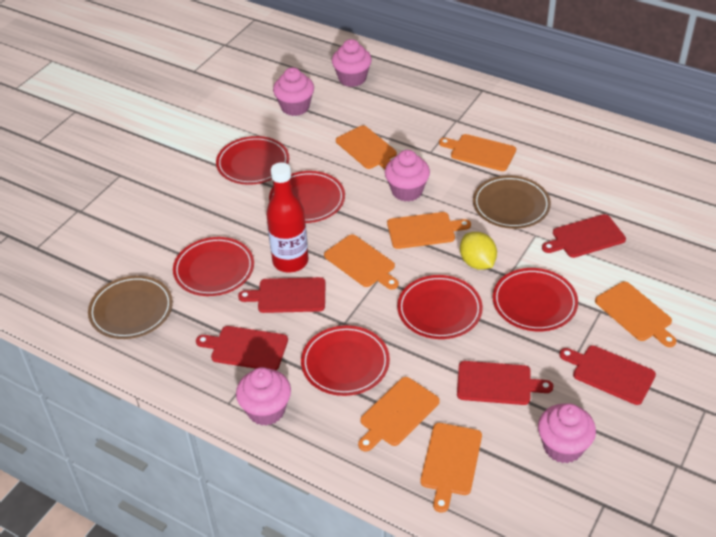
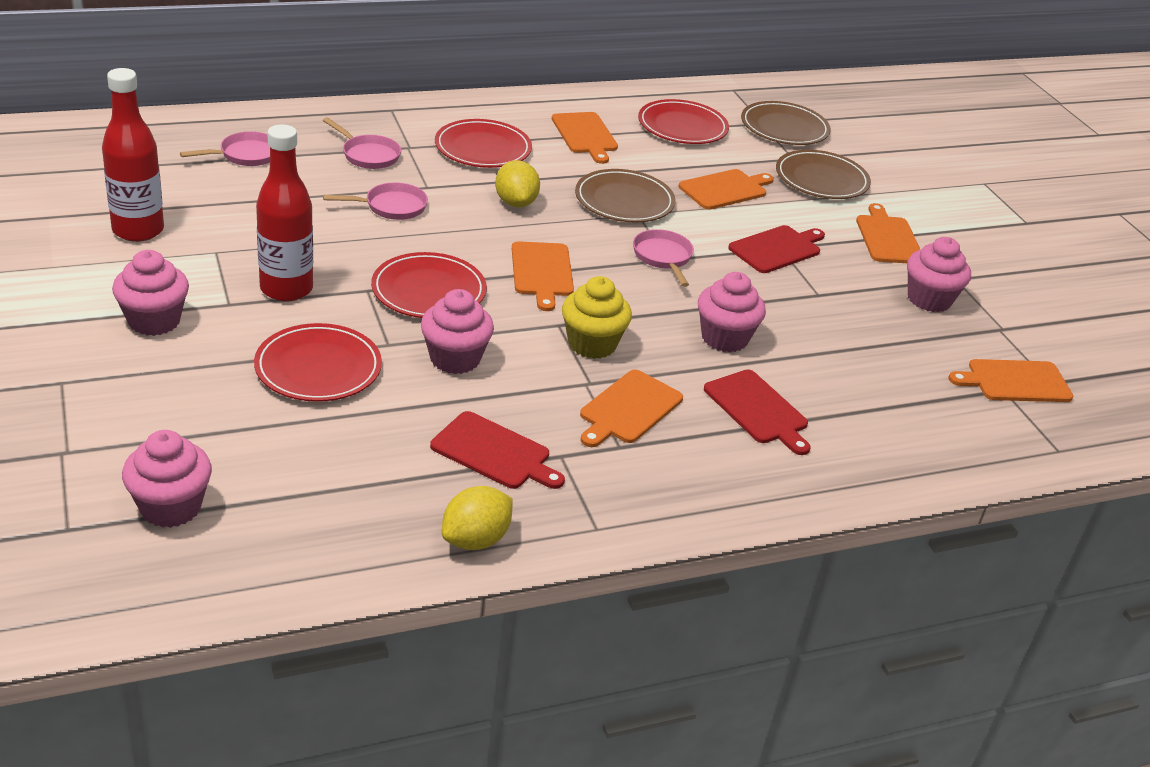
brown plate: 2 -> 3
orange cutting board: 7 -> 6
pink pan: 0 -> 4
red bottle: 1 -> 2
red cutting board: 5 -> 3
red plate: 6 -> 4
yellow cupcake: 0 -> 1
yellow lemon: 1 -> 2

